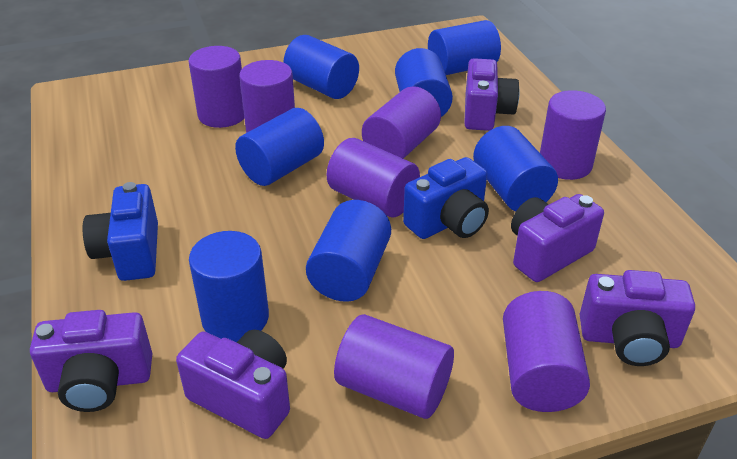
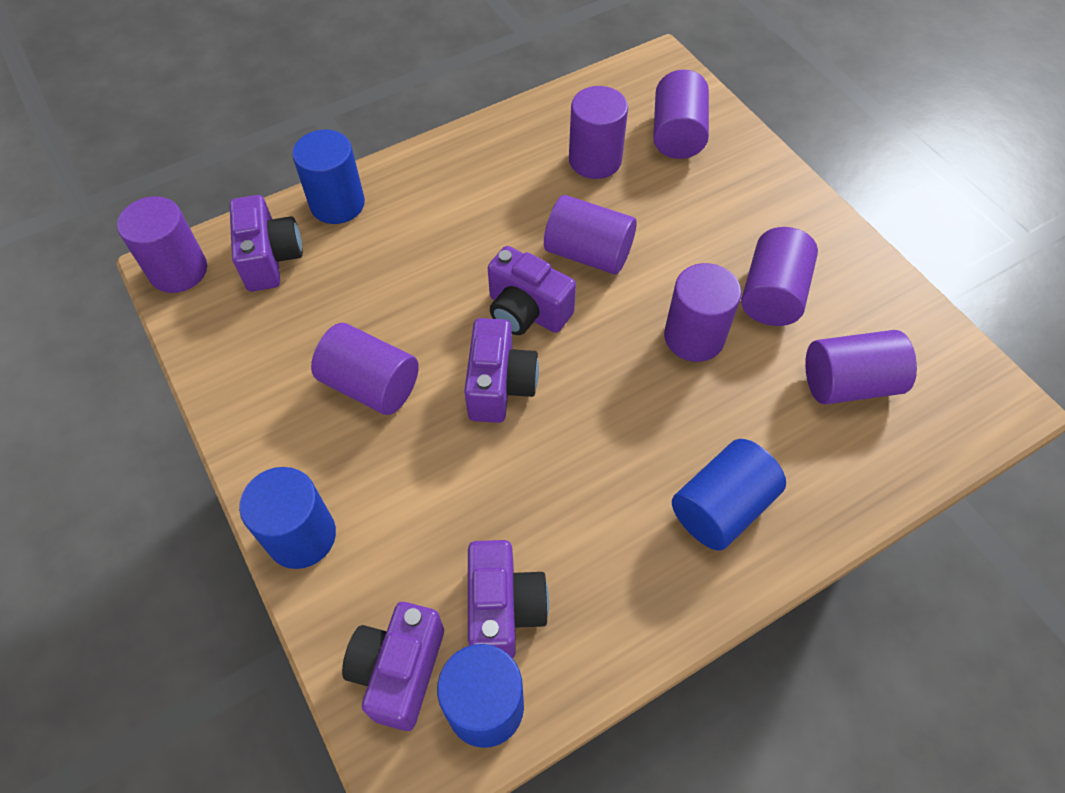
blue camera: 2 -> 0
blue cylinder: 7 -> 4
purple cylinder: 7 -> 8

